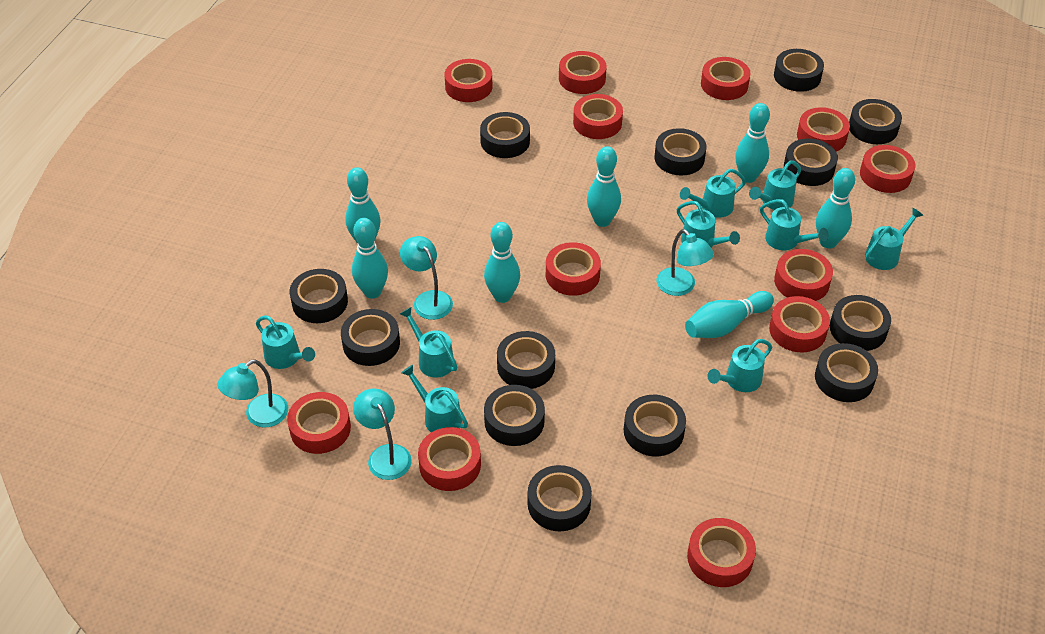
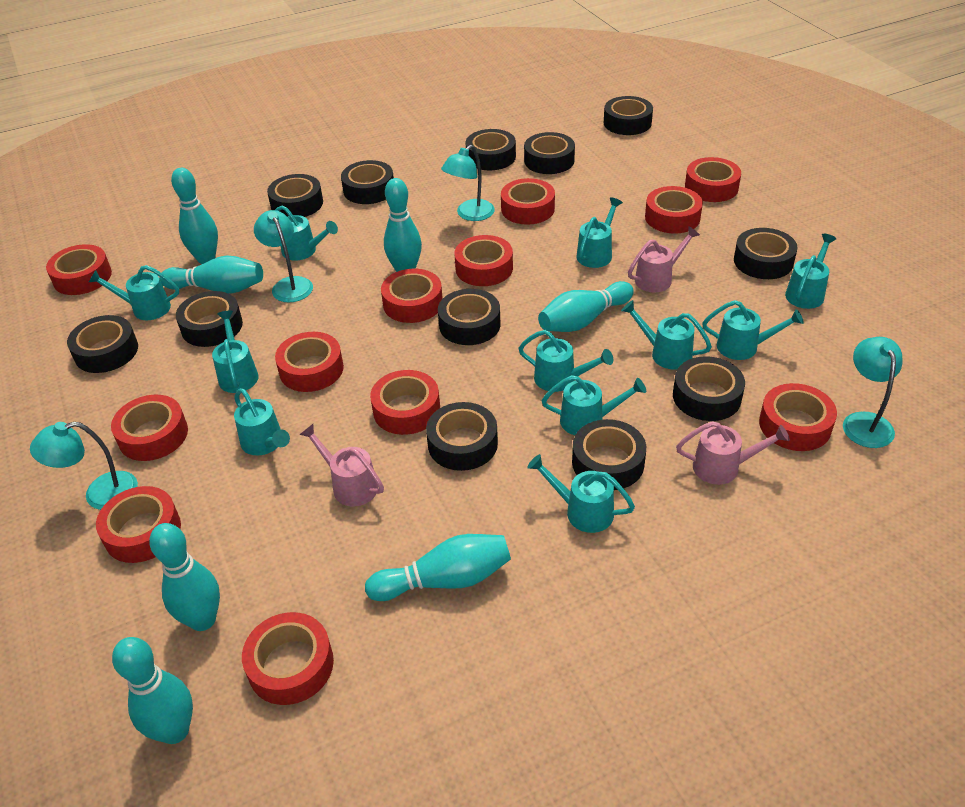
black tape: 13 -> 12
pink watering can: 0 -> 3
turquoise watering can: 9 -> 11

